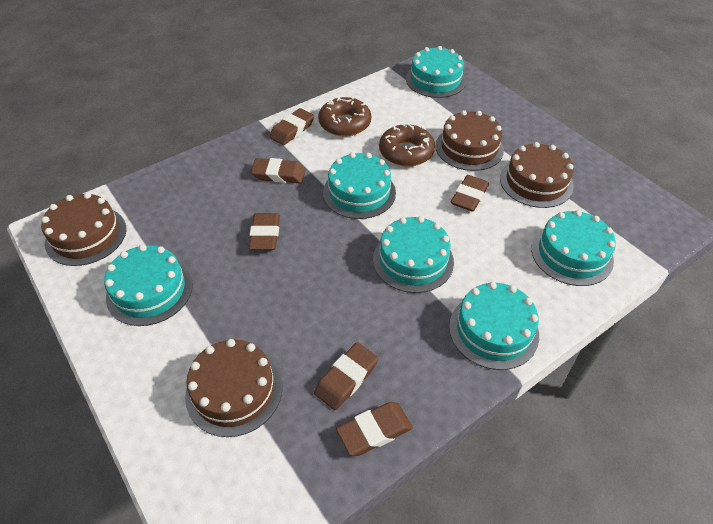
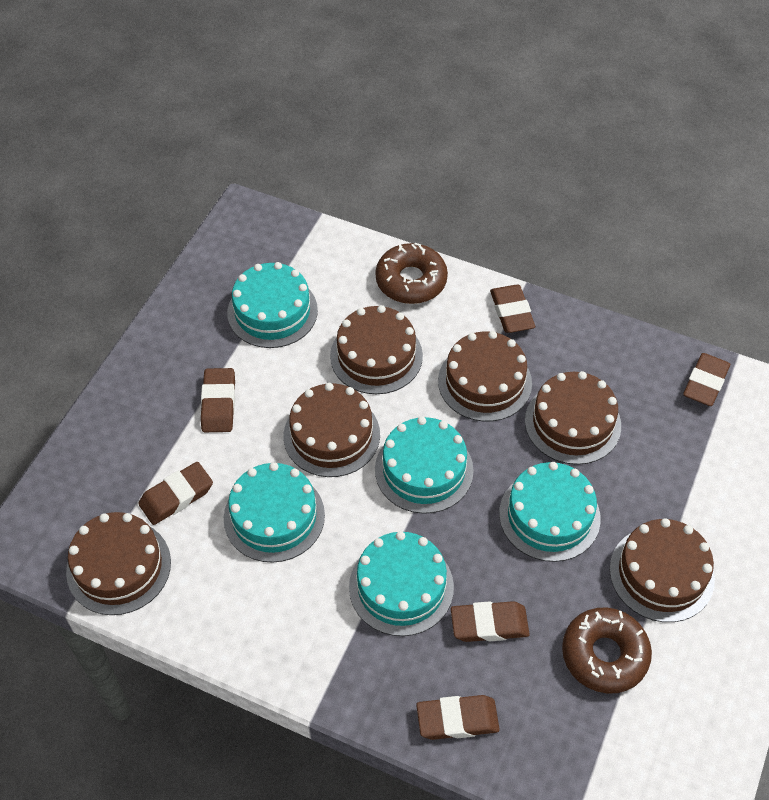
brown cake: 4 -> 6
turquoise cake: 6 -> 5

